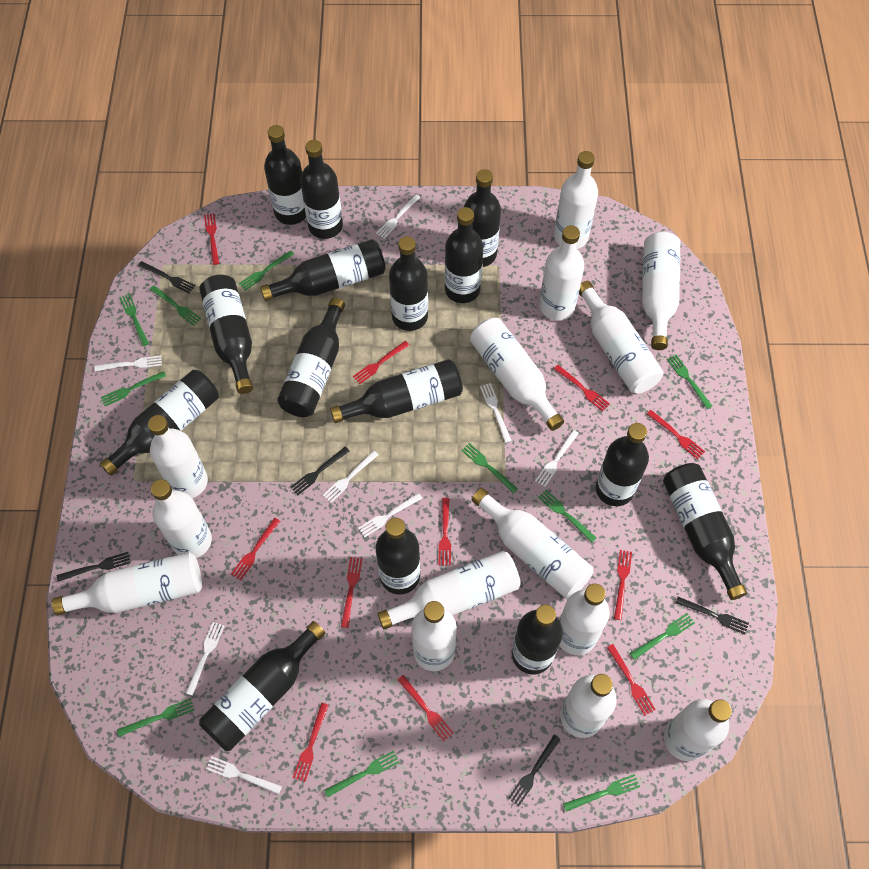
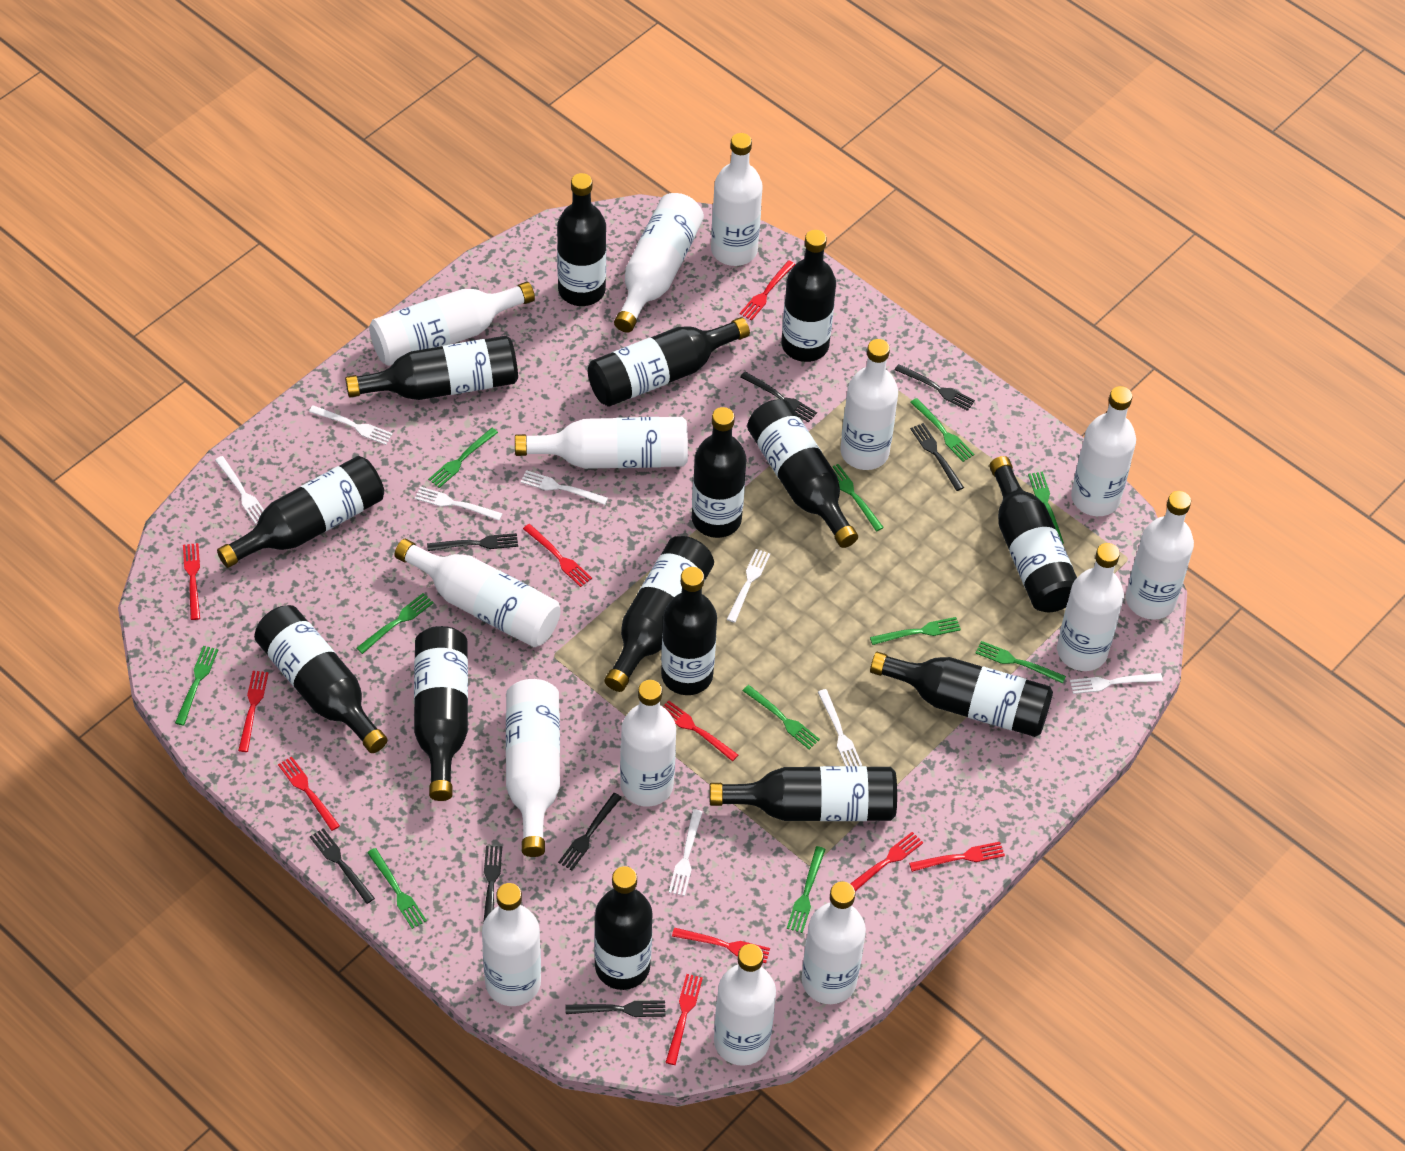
black fork: 5 -> 8
red fork: 11 -> 10

